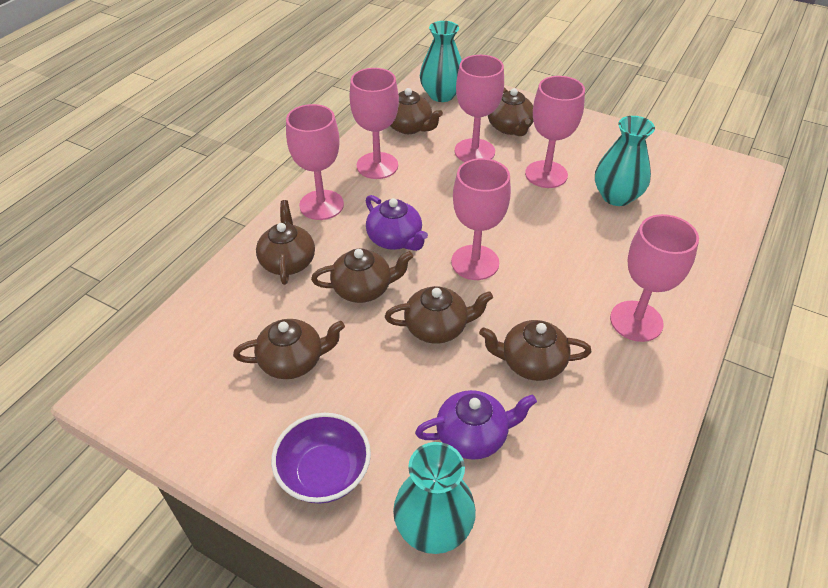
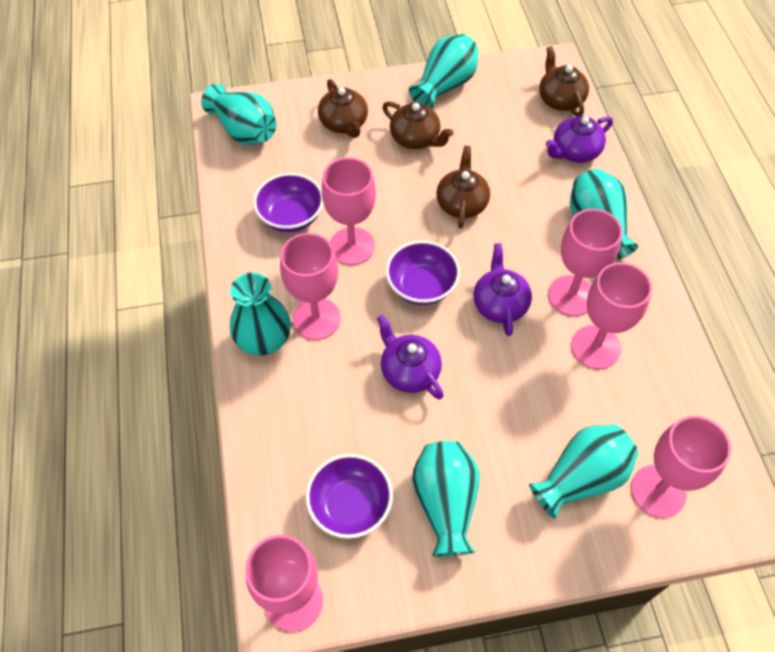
brown teapot: 7 -> 4
purple bowl: 1 -> 3
purple teapot: 2 -> 3
turquoise vase: 3 -> 6

